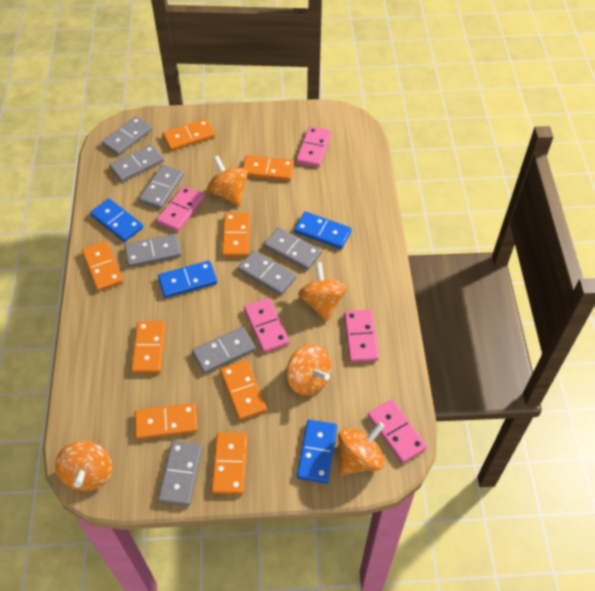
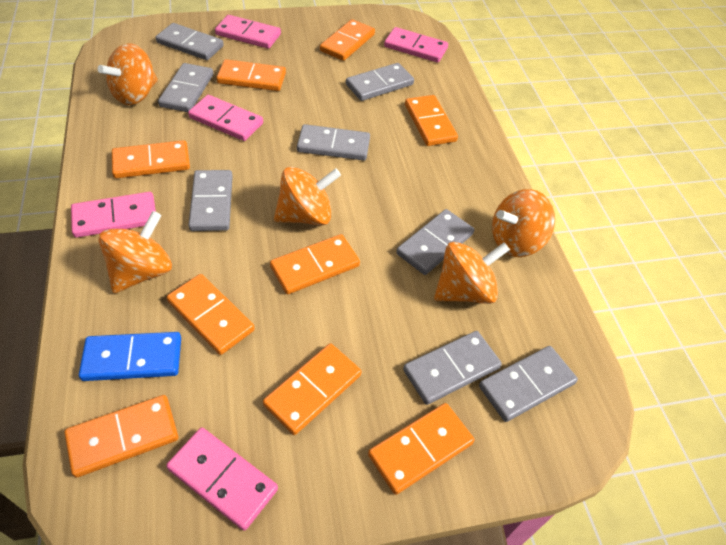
blue domino: 4 -> 1
orange domino: 8 -> 9

